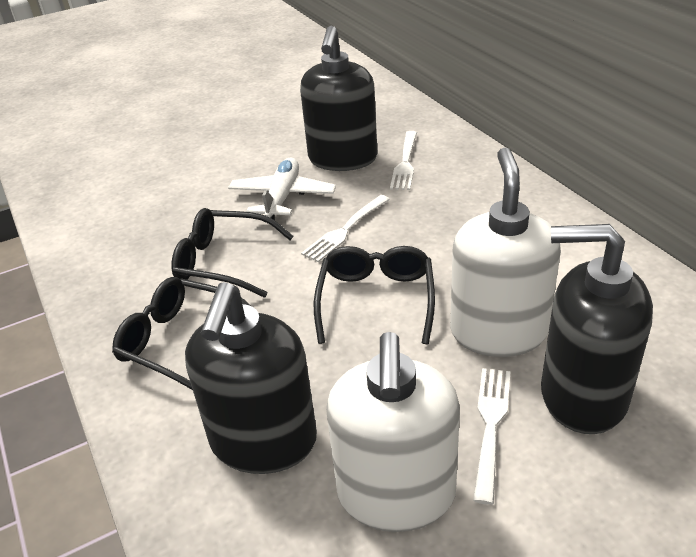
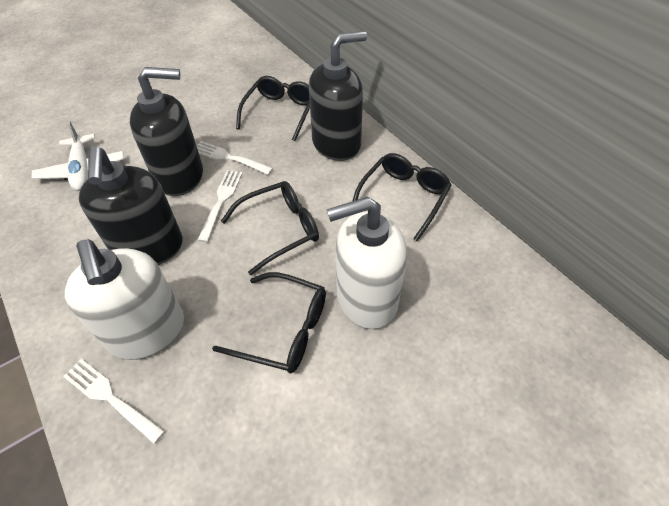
black glasses: 3 -> 4

